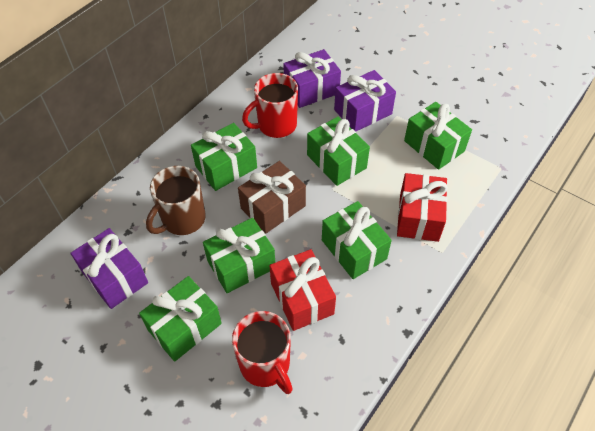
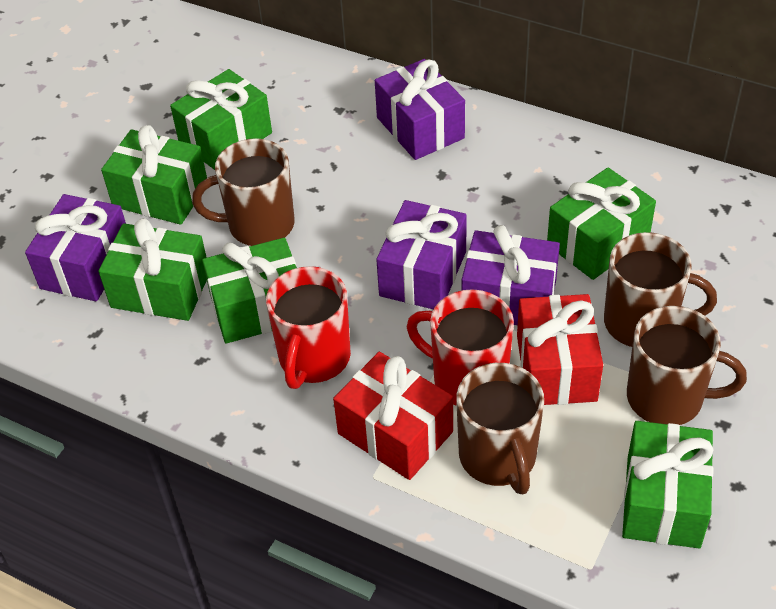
brown gift: 1 -> 0
brown mug: 1 -> 4
purple gift: 3 -> 4

